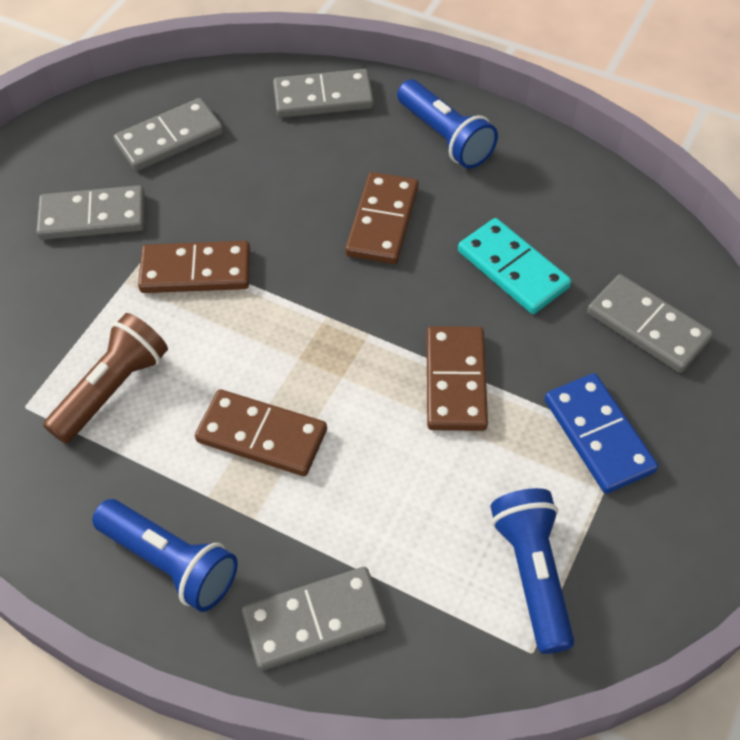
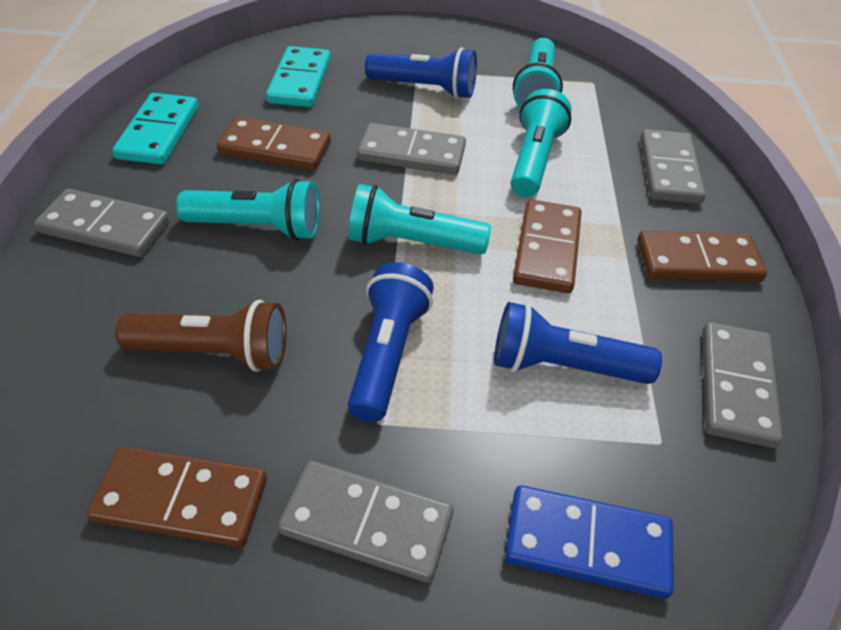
turquoise domino: 1 -> 2
turquoise flashlight: 0 -> 4

